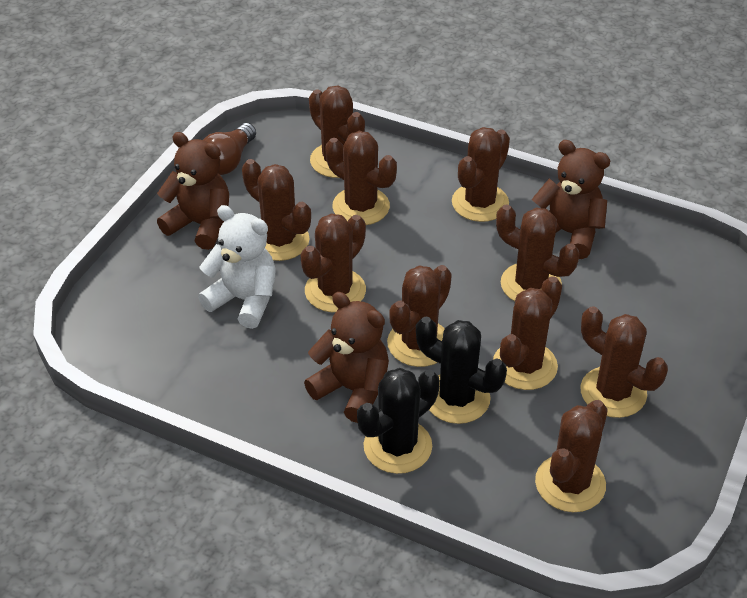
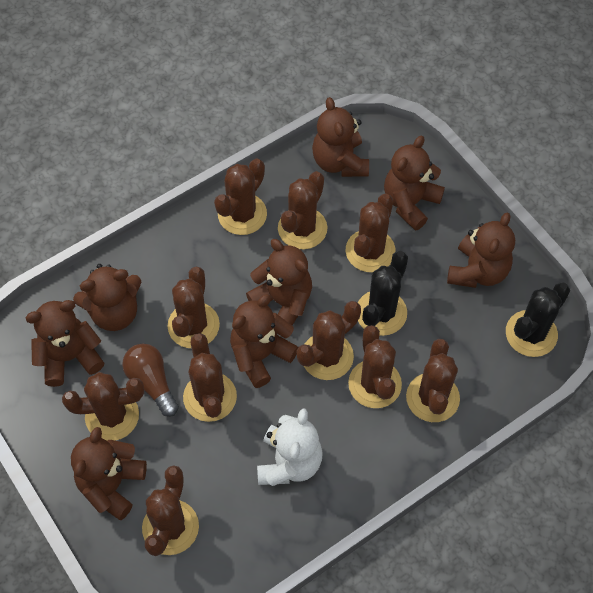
brown teddy bear: 3 -> 8

